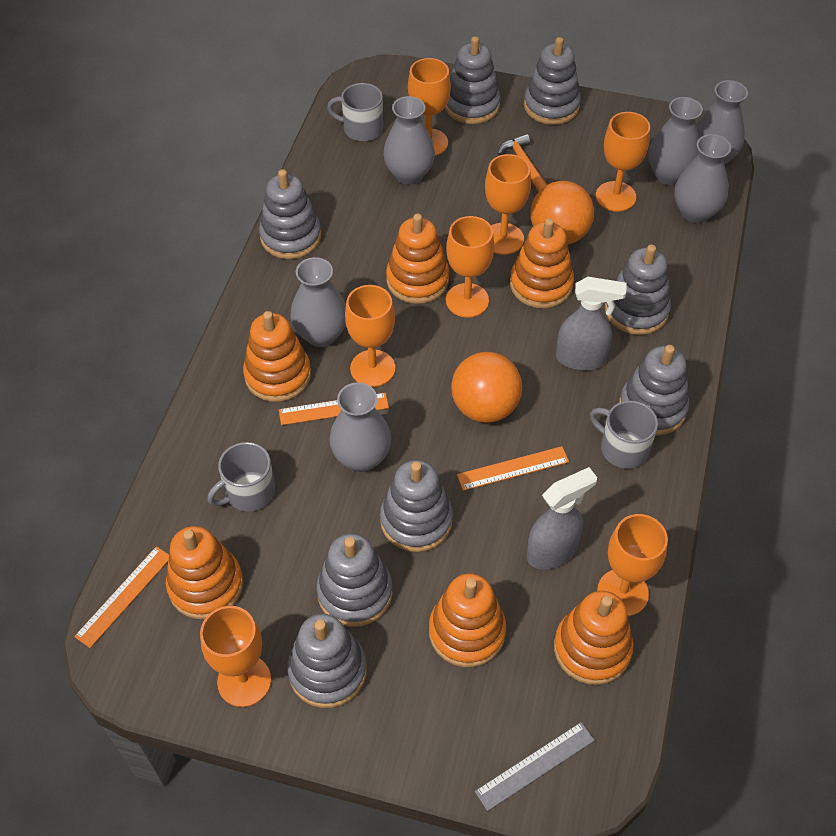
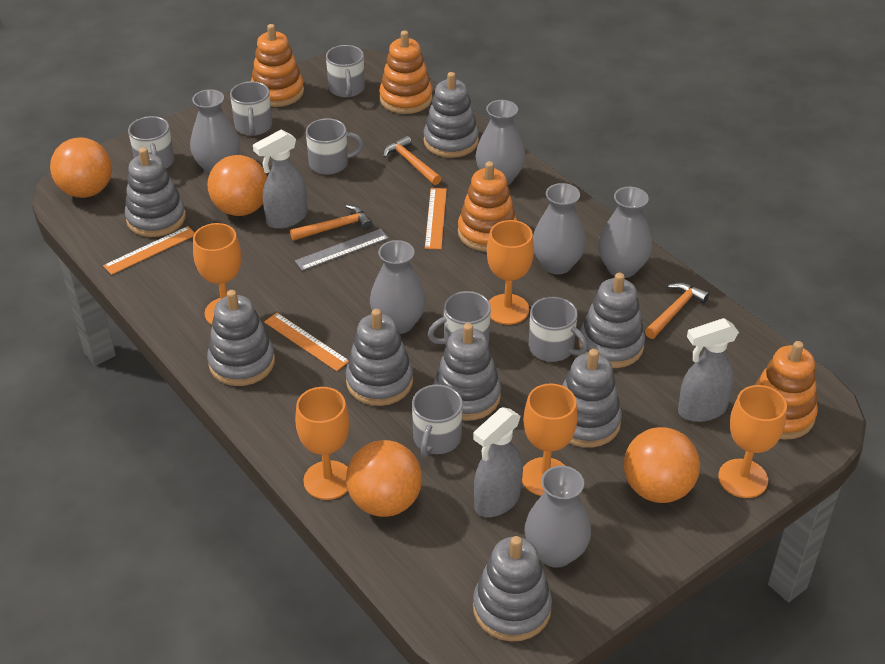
grey mug: 3 -> 7
grey spray bottle: 2 -> 3
orange ball: 2 -> 4
orange goblet: 7 -> 5
orange hammer: 1 -> 3
orange stacking toy: 6 -> 4

